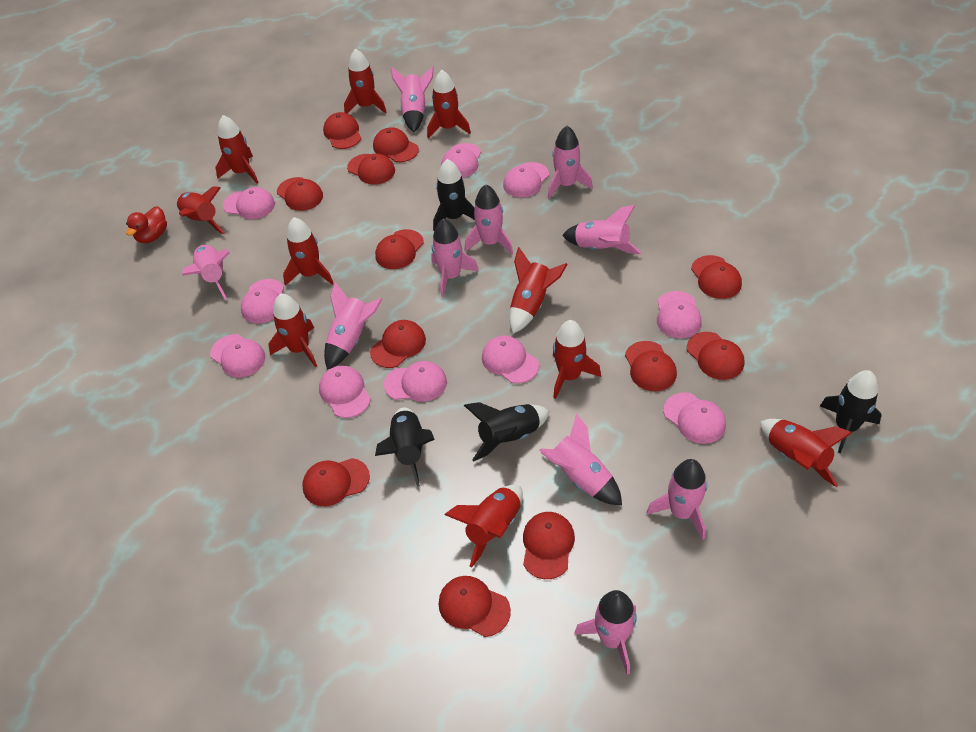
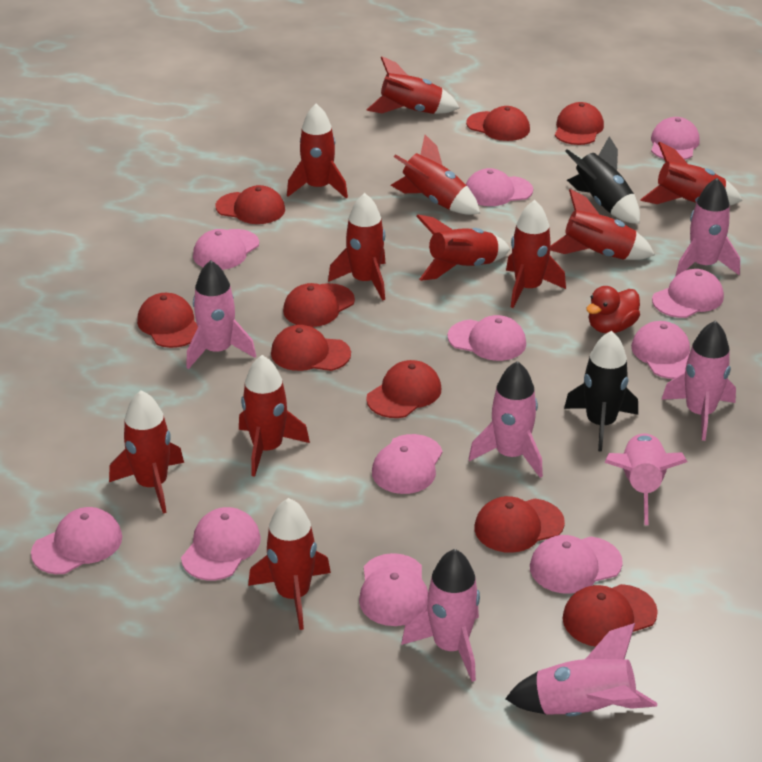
black rocket: 4 -> 2
pink cap: 10 -> 11
pink rocket: 10 -> 7
red cap: 12 -> 9
red rocket: 10 -> 11

